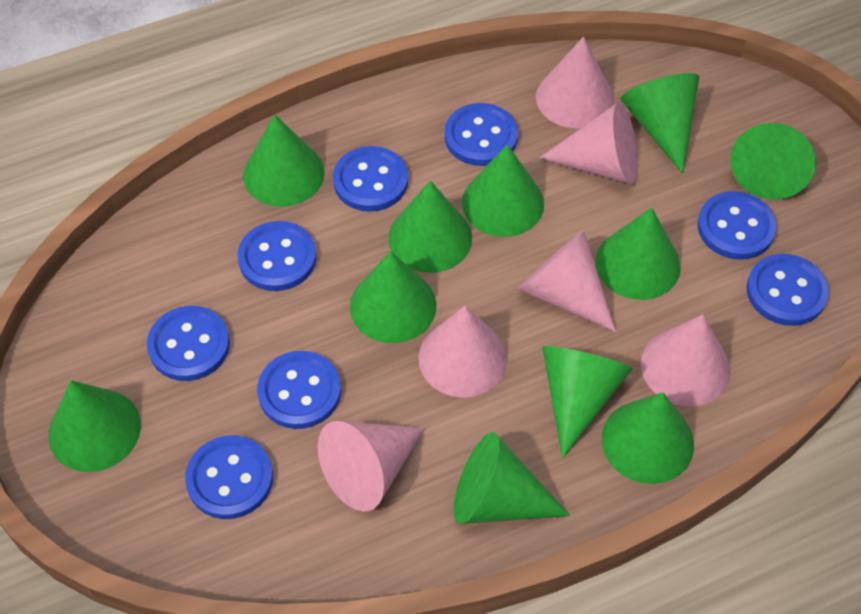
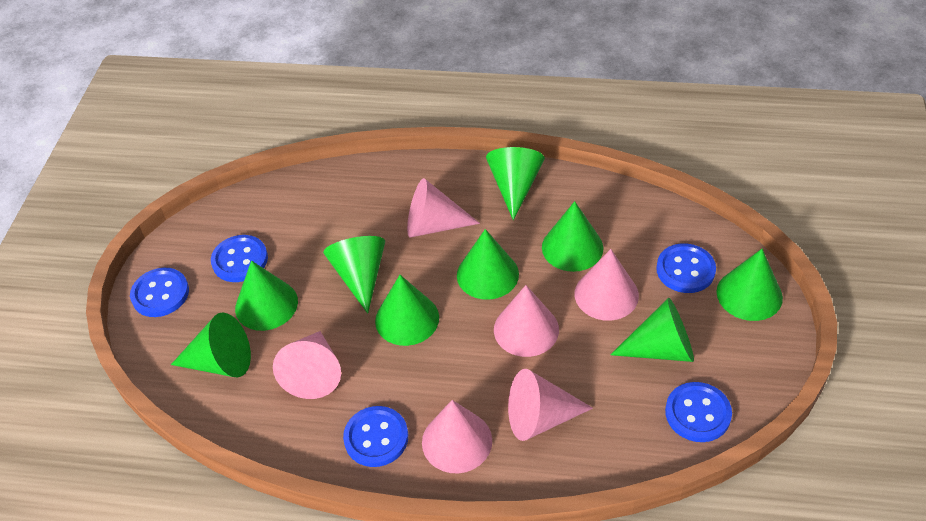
blue button: 8 -> 5
green cone: 11 -> 9

